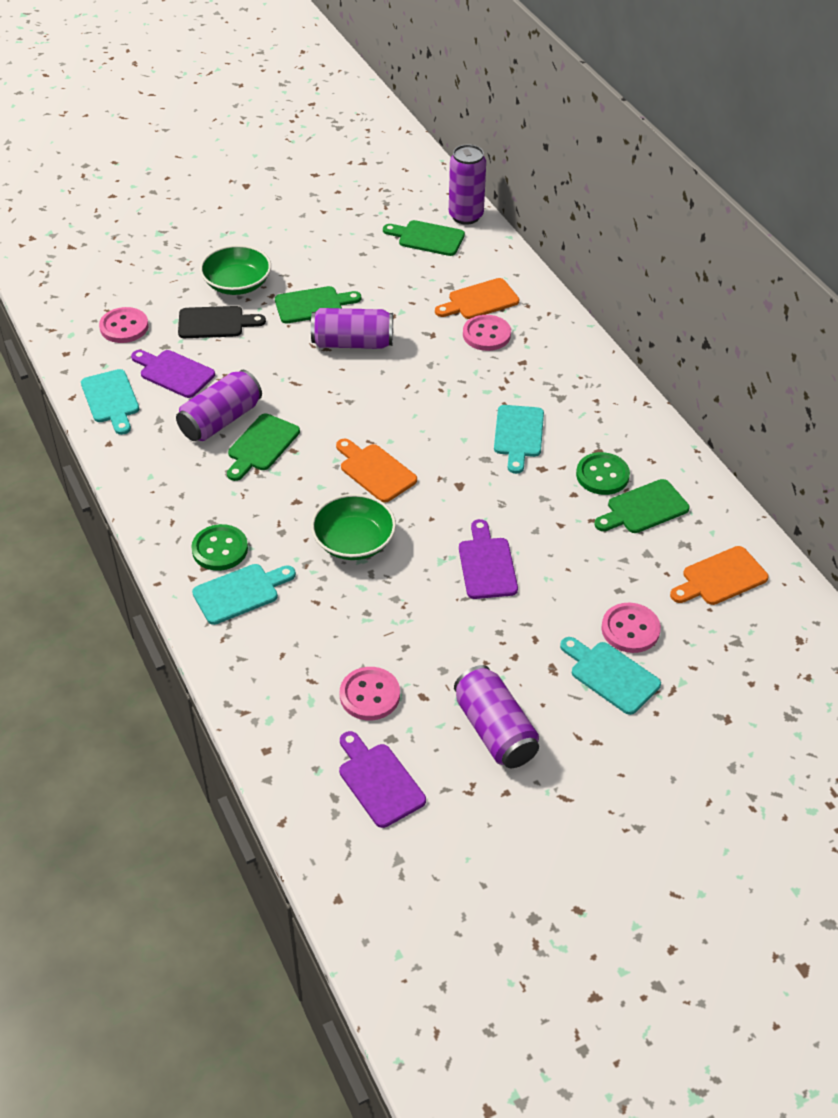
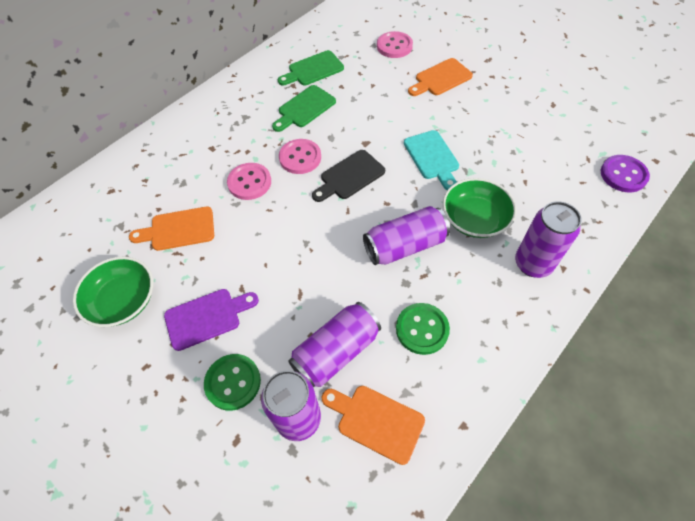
green cutting board: 4 -> 2
pink button: 4 -> 3
purple button: 0 -> 1
purple cutting board: 3 -> 1
turquoise cutting board: 4 -> 1

